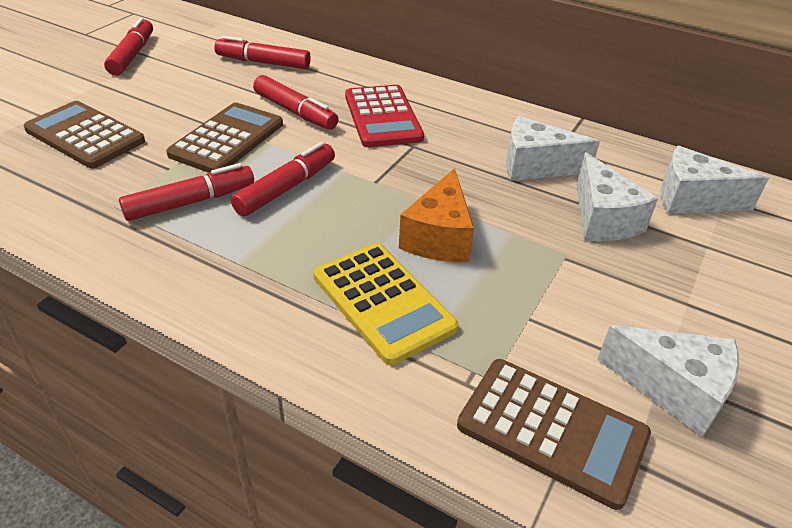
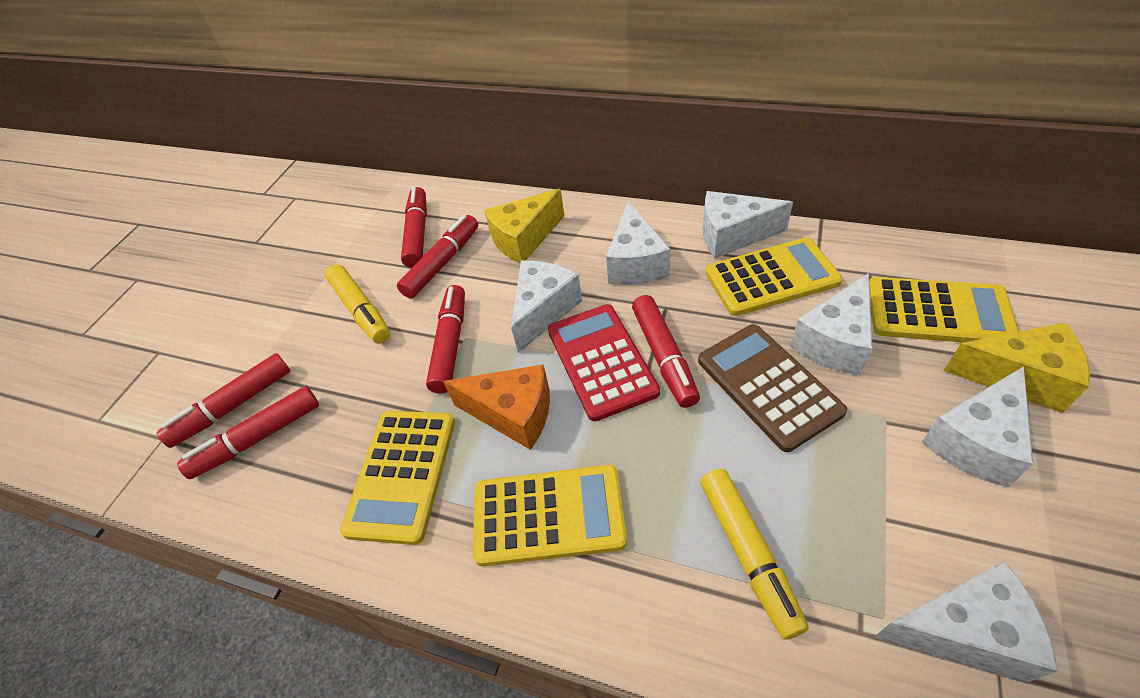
brown calculator: 3 -> 1
red marker: 5 -> 6
white cheese: 4 -> 6
yellow calculator: 1 -> 4
yellow cheese: 0 -> 2
yellow marker: 0 -> 2

